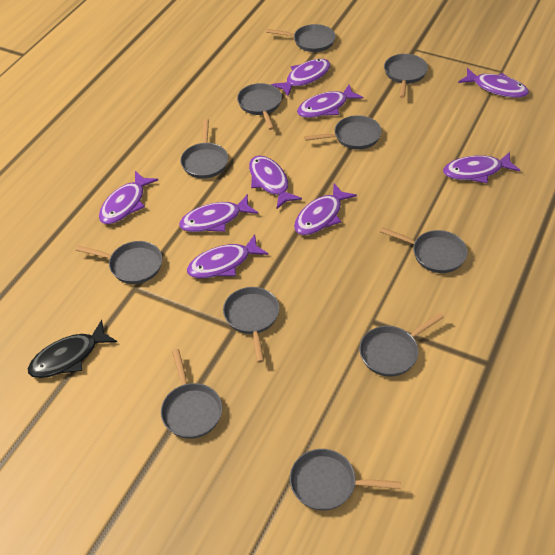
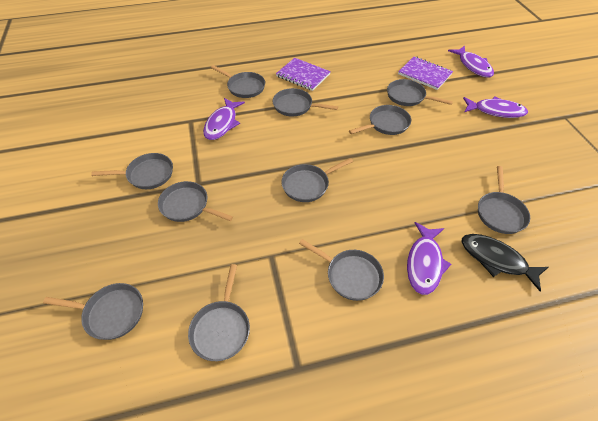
purple fish: 9 -> 4
purple notebook: 0 -> 2

